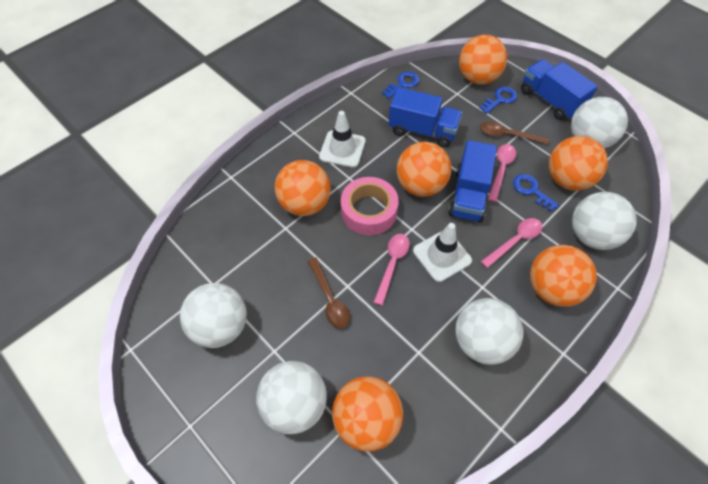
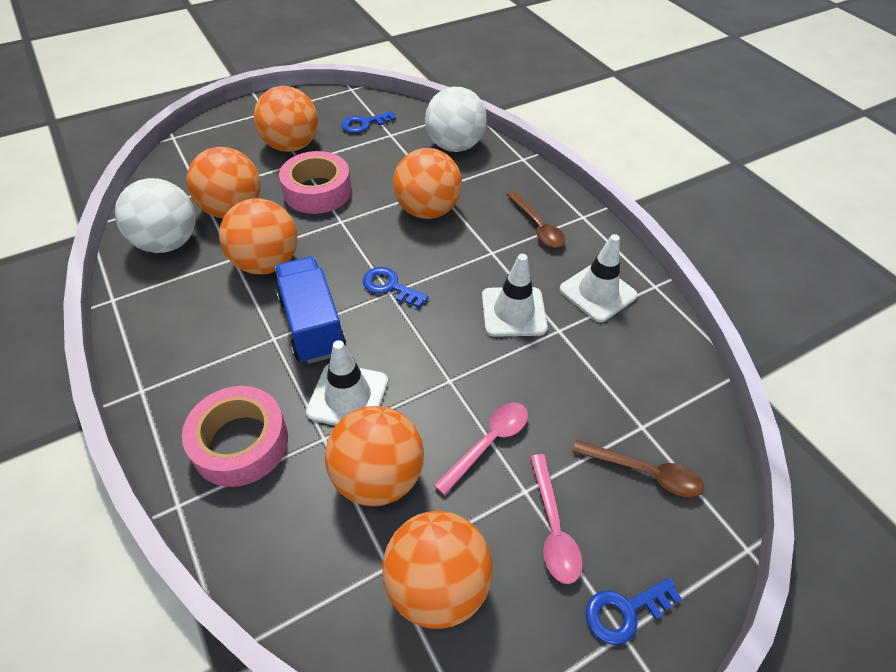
blue truck: 3 -> 1
pink spoon: 3 -> 2
pink tape: 1 -> 2
white ball: 5 -> 2
white traffic cone: 2 -> 3

